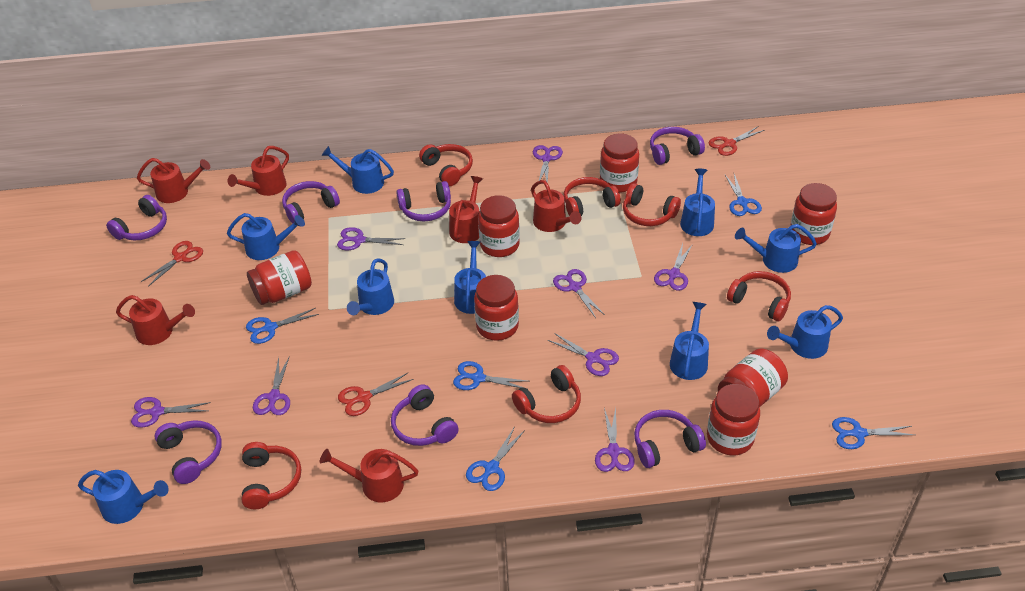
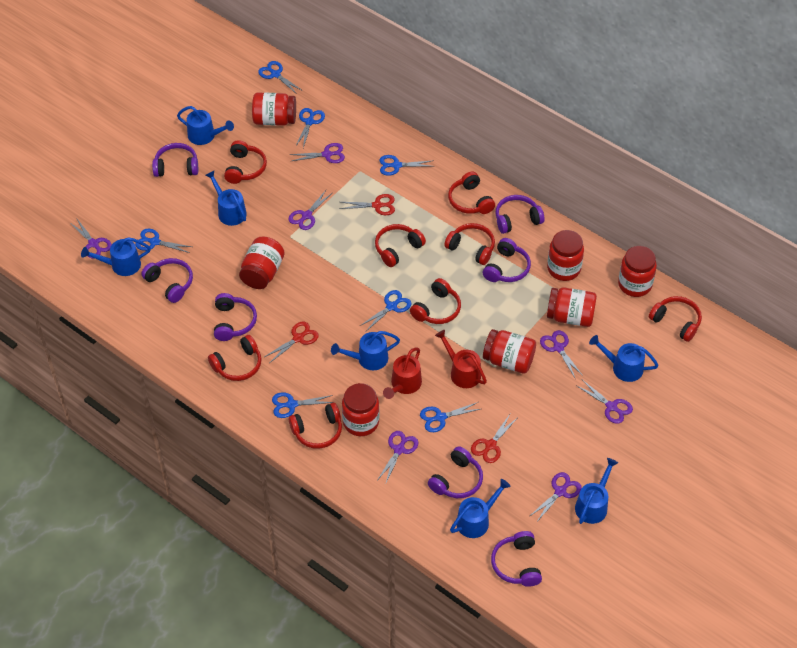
blue scissors: 5 -> 7
blue watering can: 9 -> 7
purple scissors: 8 -> 7
red headphones: 6 -> 8
red watering can: 6 -> 2

